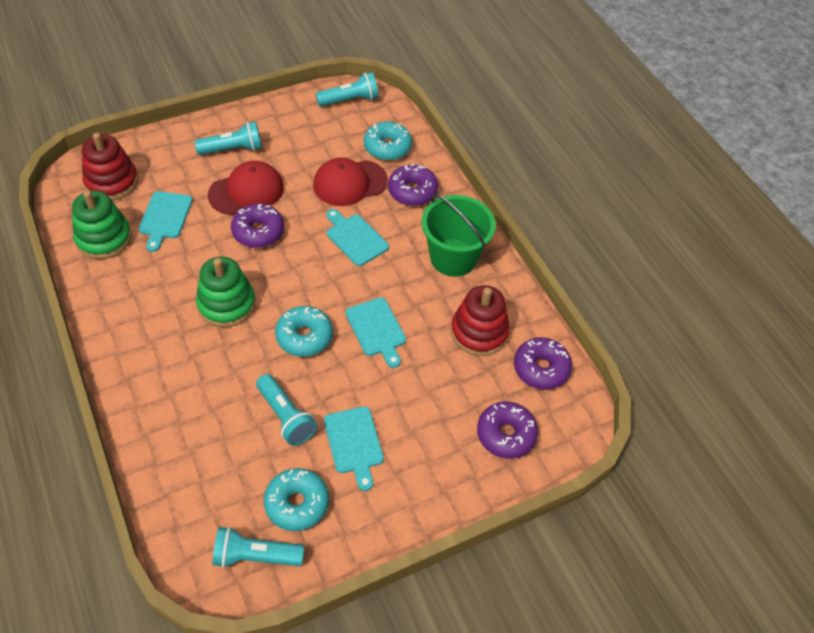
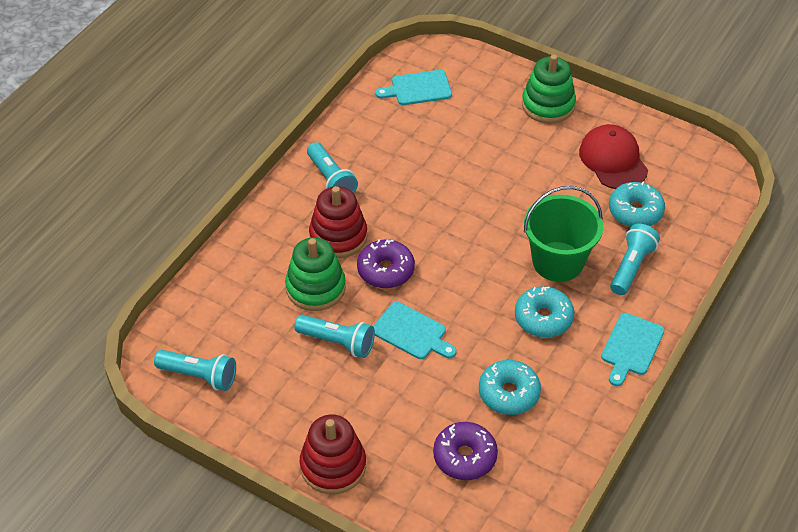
purple donut: 4 -> 2
red cap: 2 -> 1
turquoise cutting board: 4 -> 3

